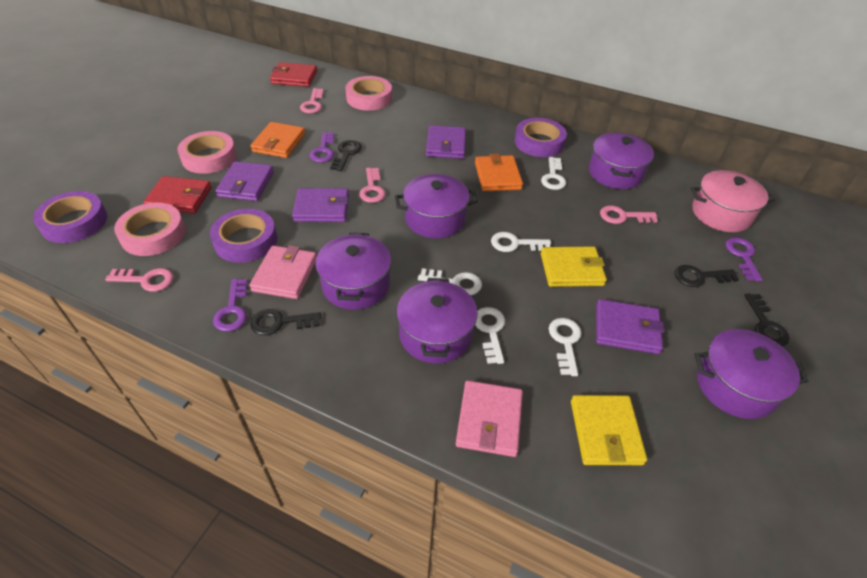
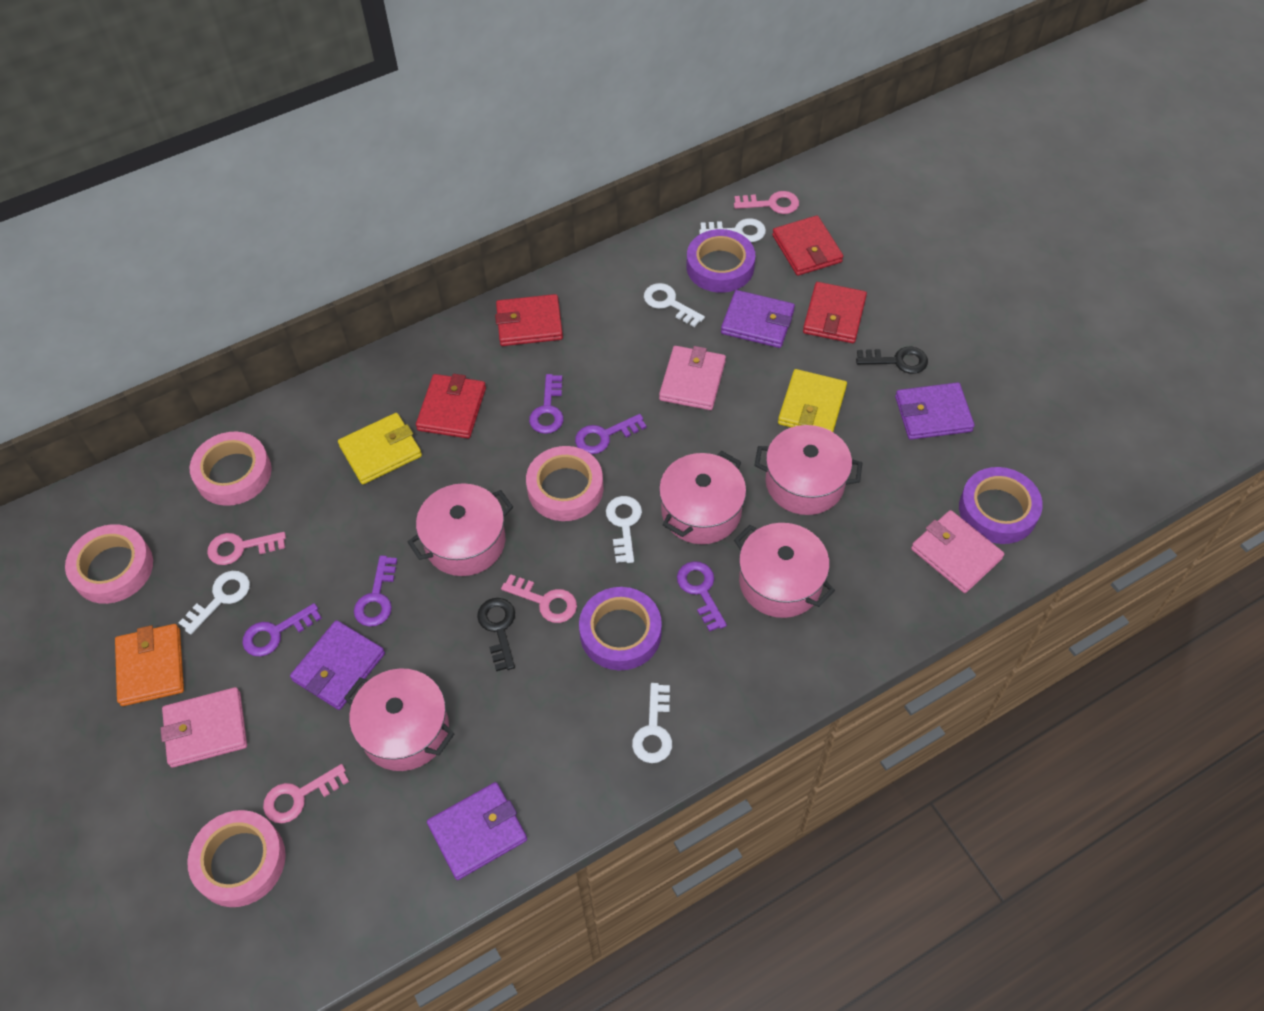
black key: 4 -> 2
orange wallet: 2 -> 1
pink pot: 1 -> 5
pink tape: 3 -> 4
pink wallet: 2 -> 3
purple key: 3 -> 5
purple pot: 5 -> 0
red wallet: 2 -> 4

